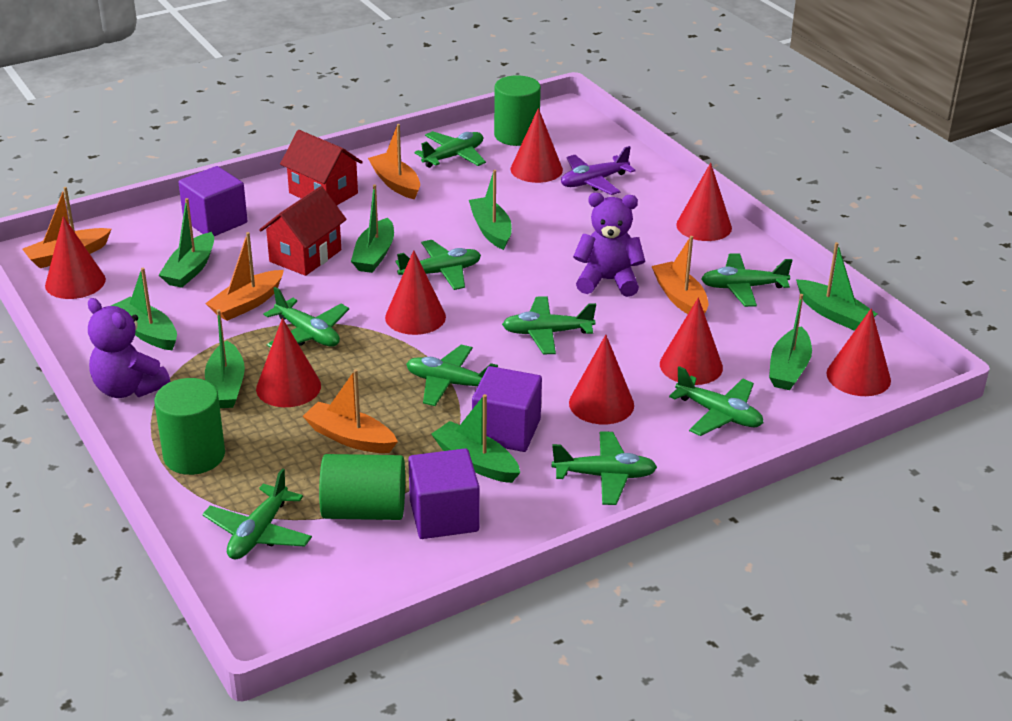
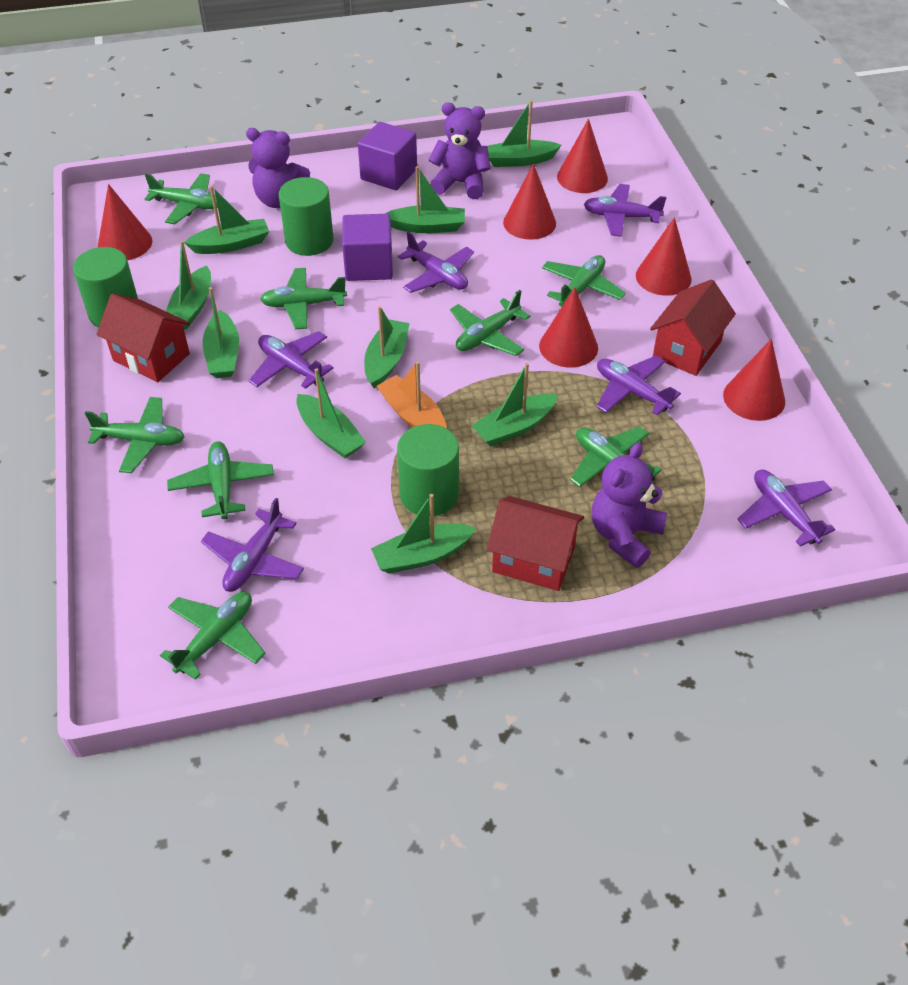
green boat: 8 -> 9
green plane: 9 -> 8
orange boat: 5 -> 1
purple cube: 3 -> 2
purple plane: 1 -> 6
purple teddy bear: 2 -> 3
red cone: 8 -> 6
red house: 2 -> 3

